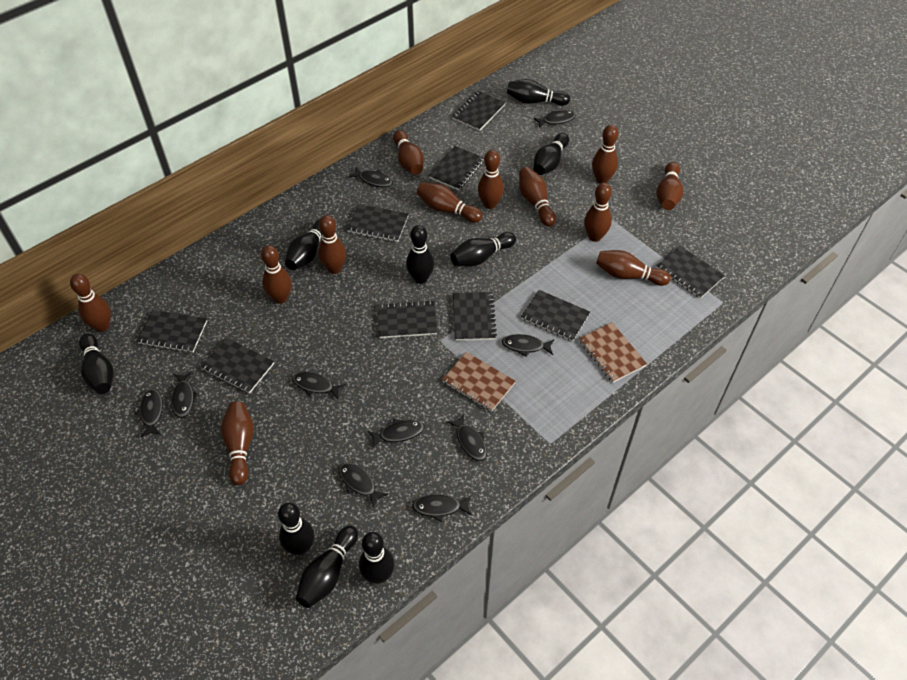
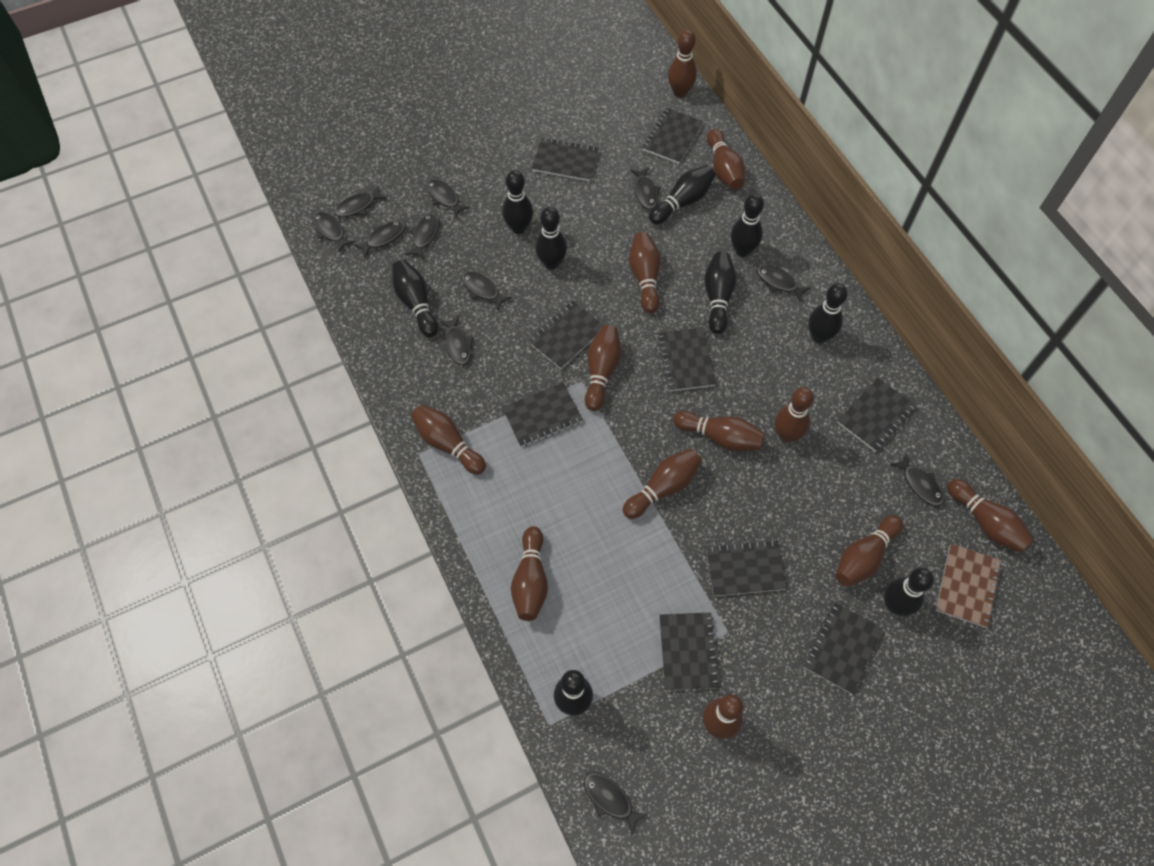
black fish: 10 -> 11
brown notebook: 2 -> 1

